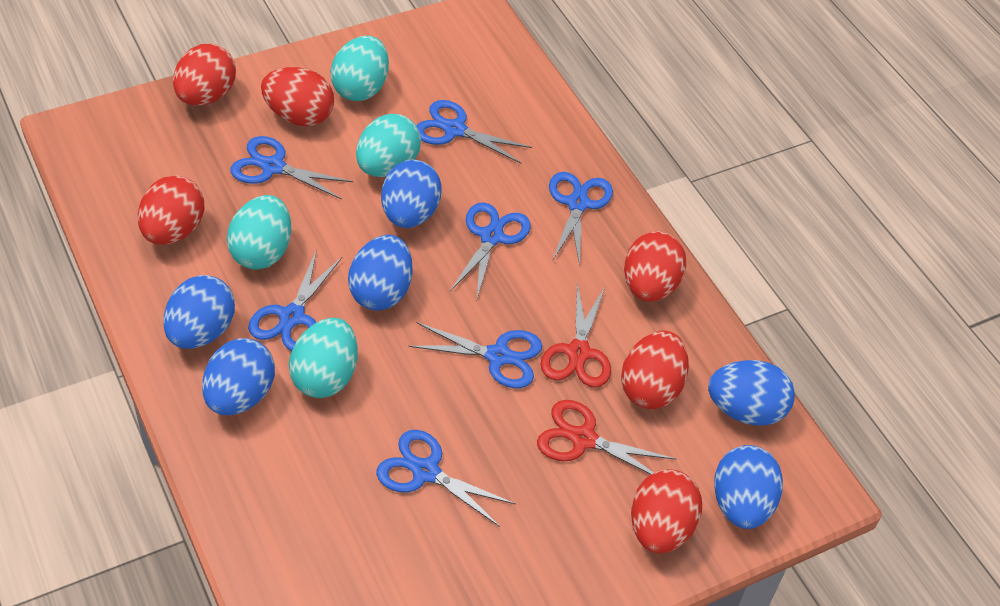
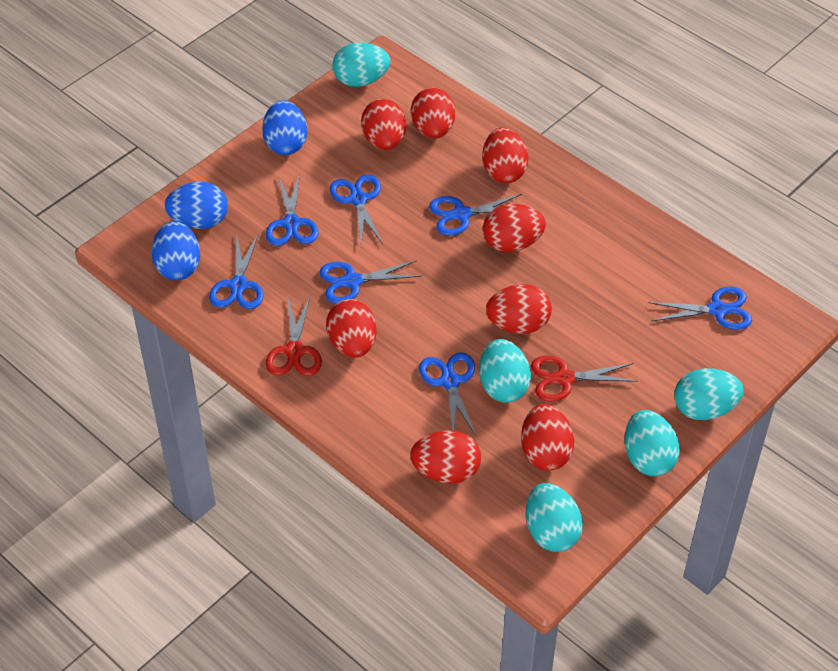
blue egg: 6 -> 3
red egg: 6 -> 8
turquoise egg: 4 -> 5

